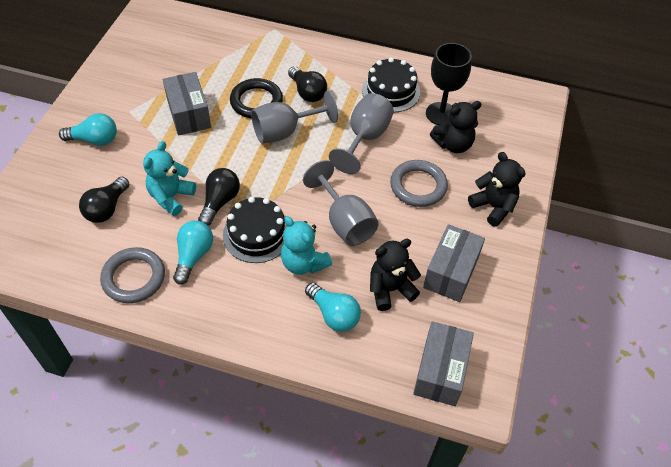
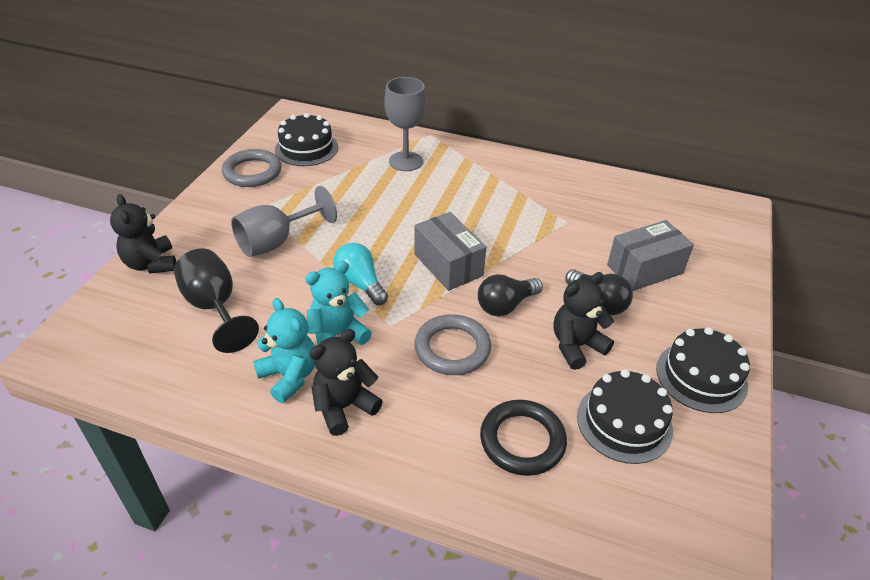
black cake: 2 -> 3
black light bulb: 3 -> 2
grey box: 3 -> 2
grey goblet: 3 -> 2
turquoise light bulb: 3 -> 1

